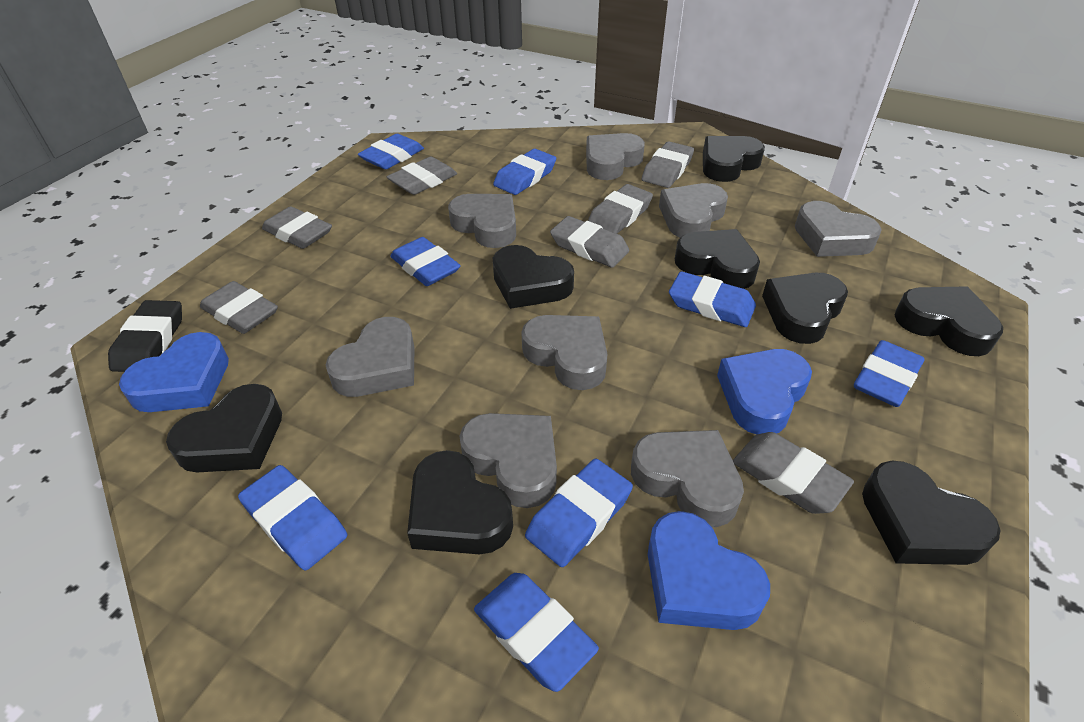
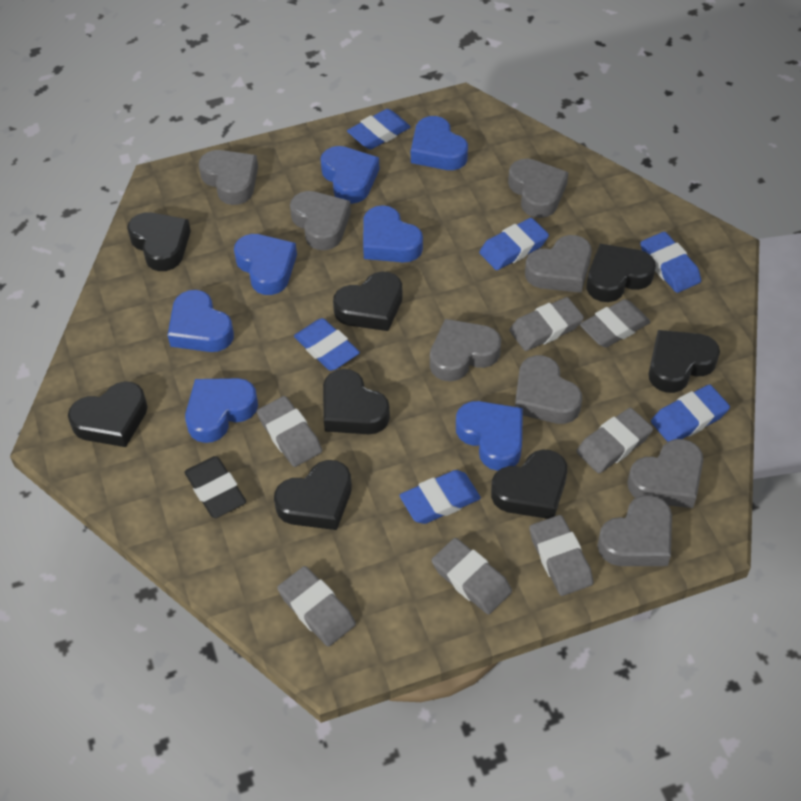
blue eraser: 8 -> 6
blue heart: 3 -> 7

